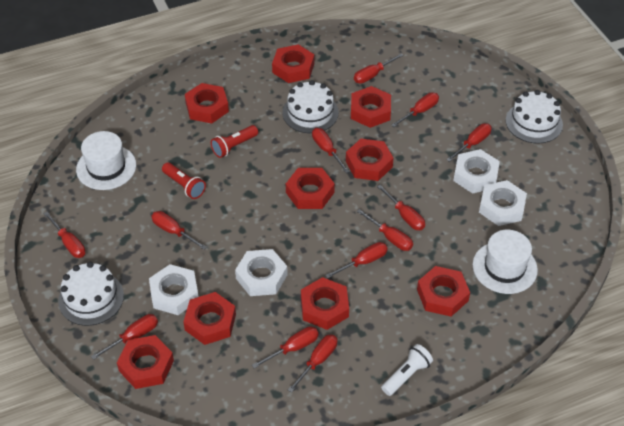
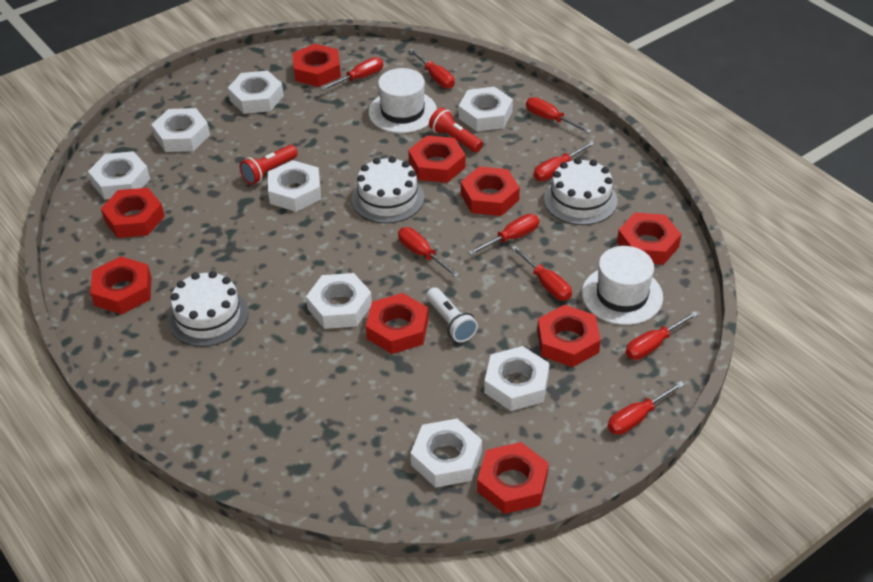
red screwdriver: 12 -> 9
white nut: 4 -> 8

